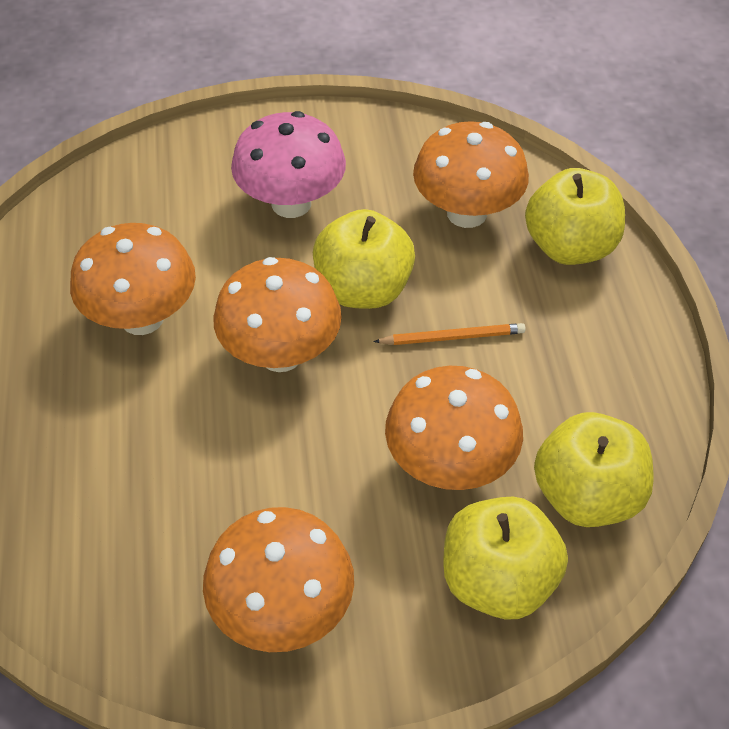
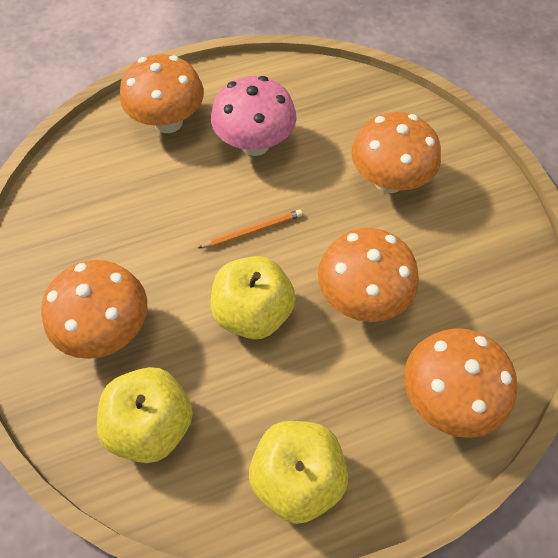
yellow apple: 4 -> 3

